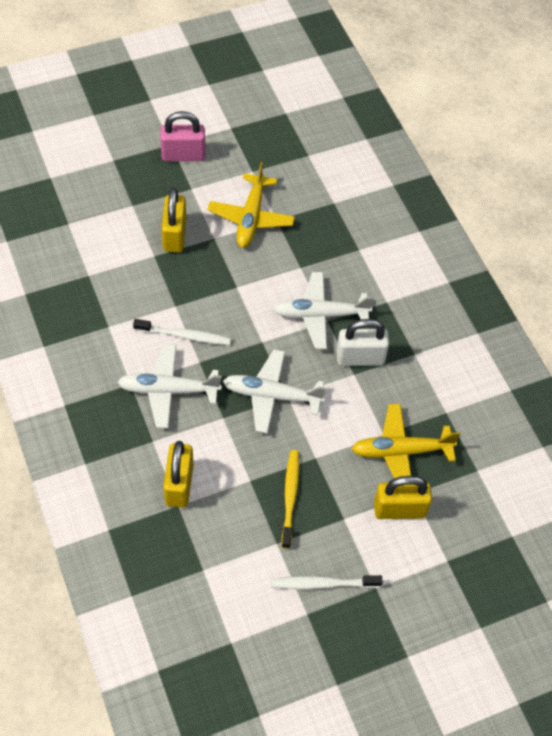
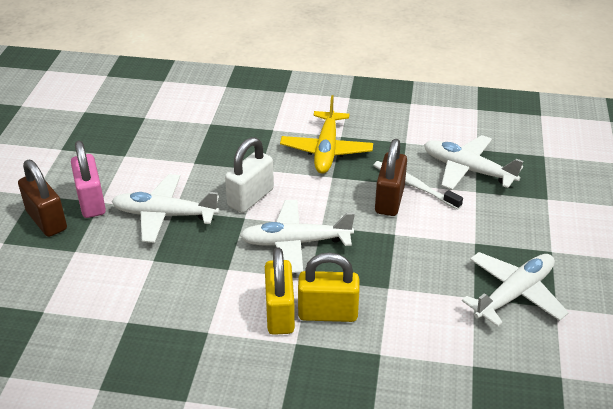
brown padlock: 0 -> 2
white plane: 3 -> 4
white toothbrush: 2 -> 1
yellow padlock: 3 -> 2
yellow plane: 2 -> 1
yellow toothbrush: 1 -> 0

